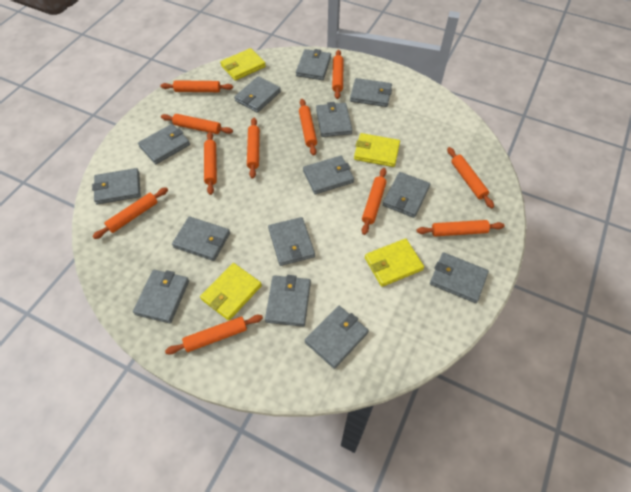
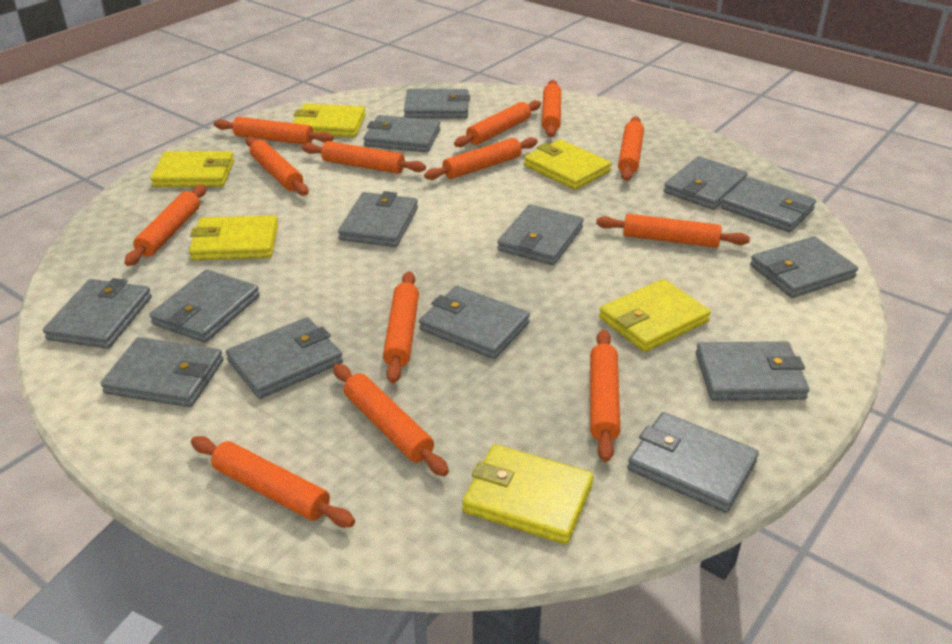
orange rolling pin: 11 -> 13
yellow wallet: 4 -> 6

